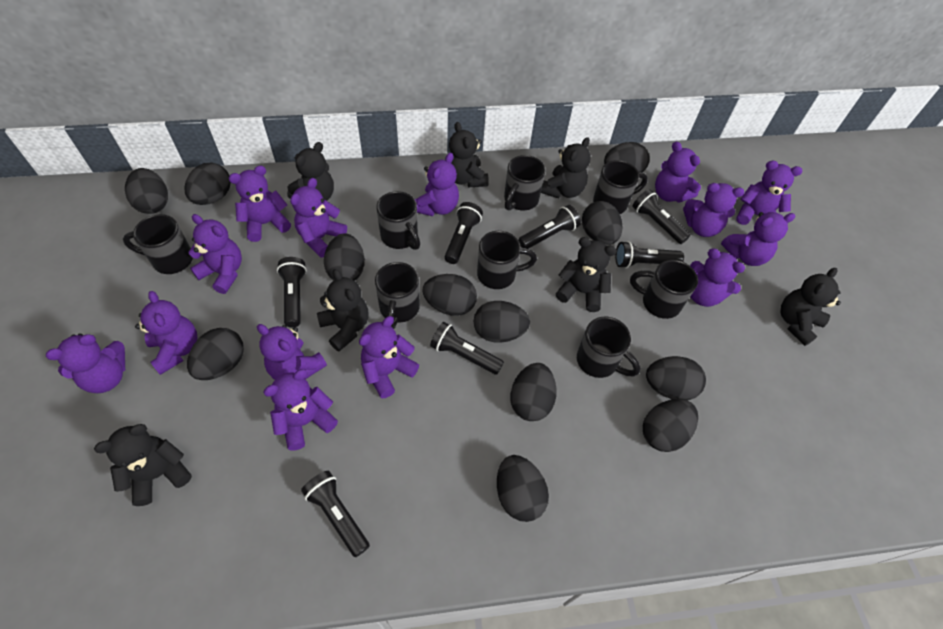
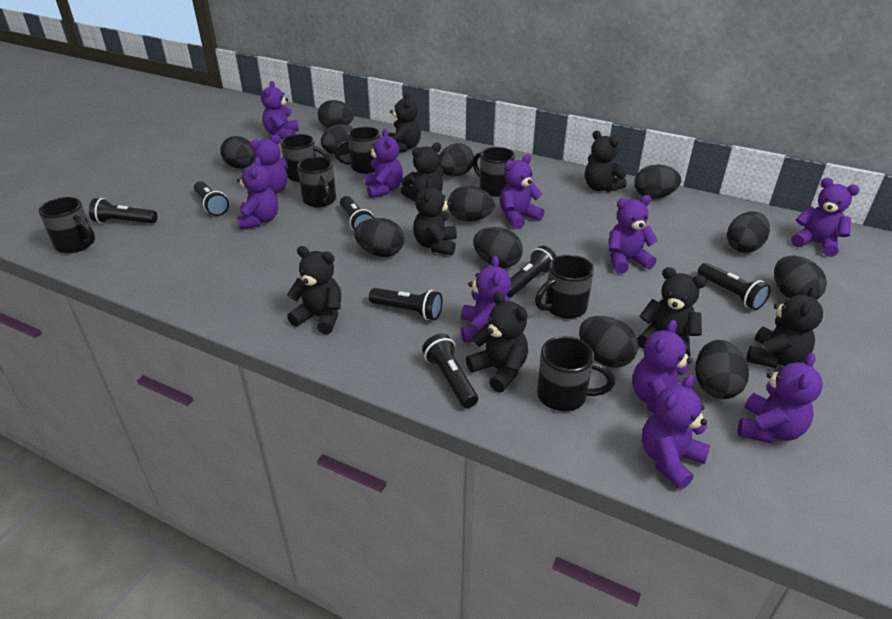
black mug: 8 -> 7
black teddy bear: 7 -> 8
purple teddy bear: 14 -> 11

